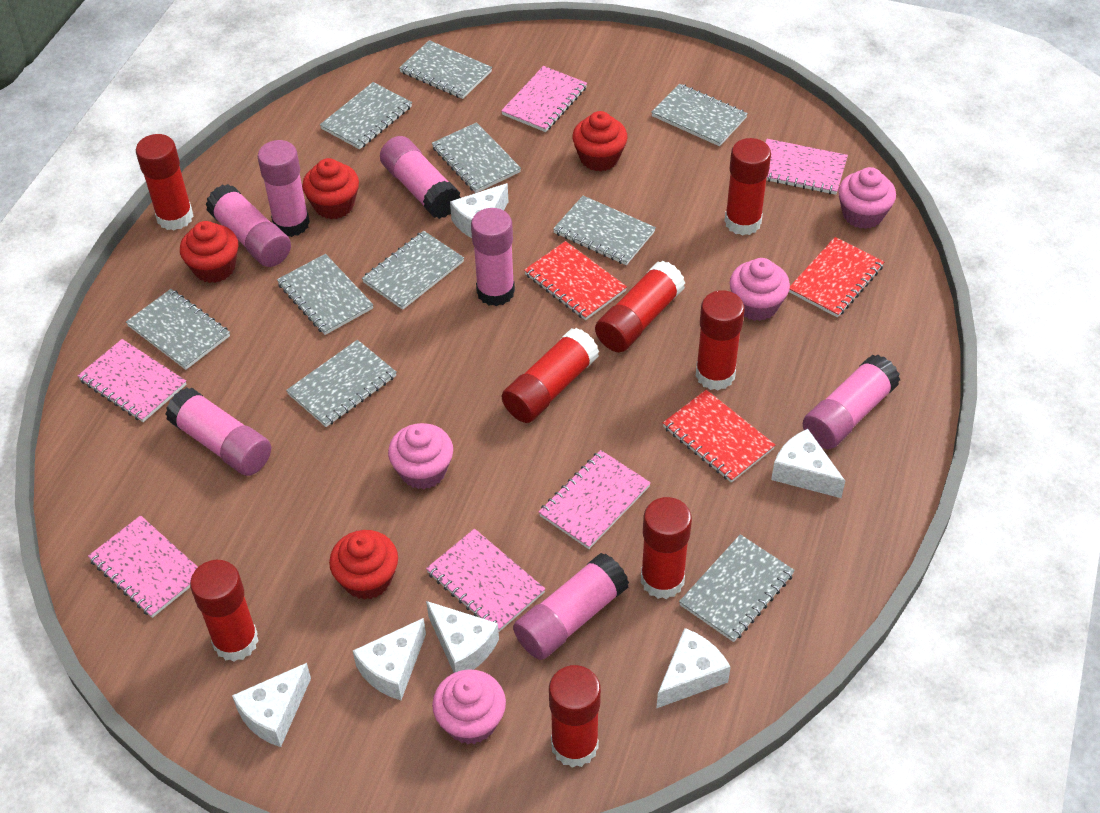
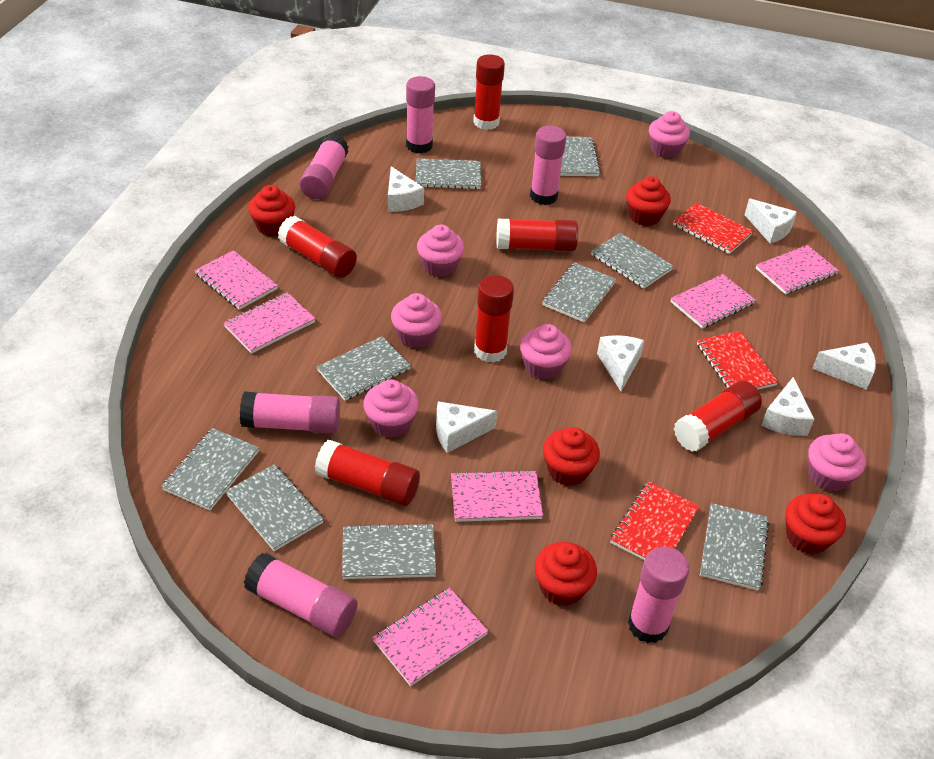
grey notebook: 10 -> 9
pink cupcake: 4 -> 6
pink glue stick: 7 -> 6
red cupcake: 4 -> 5
red glue stick: 8 -> 6

